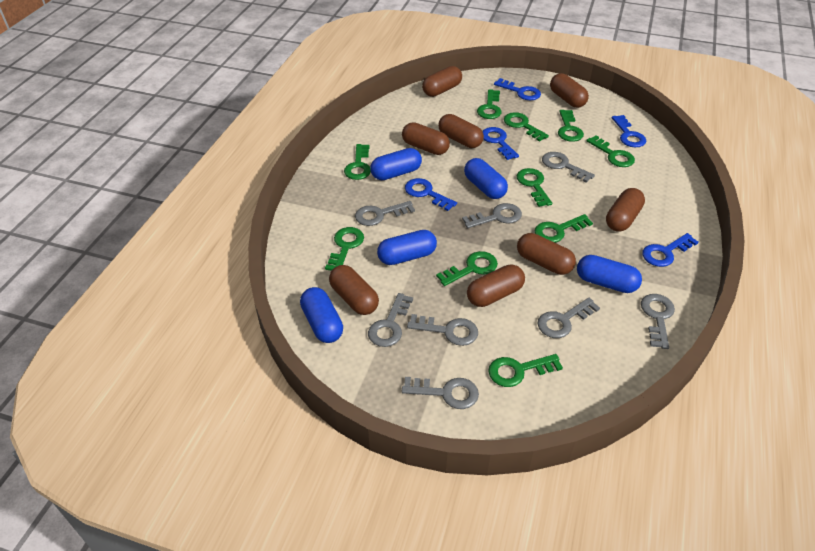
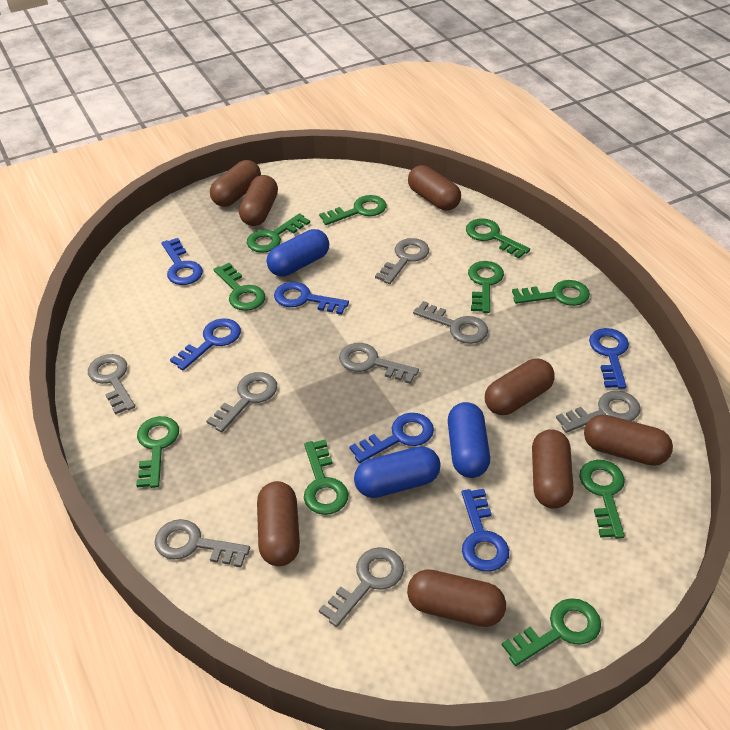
blue capsule: 5 -> 3
blue key: 5 -> 6

